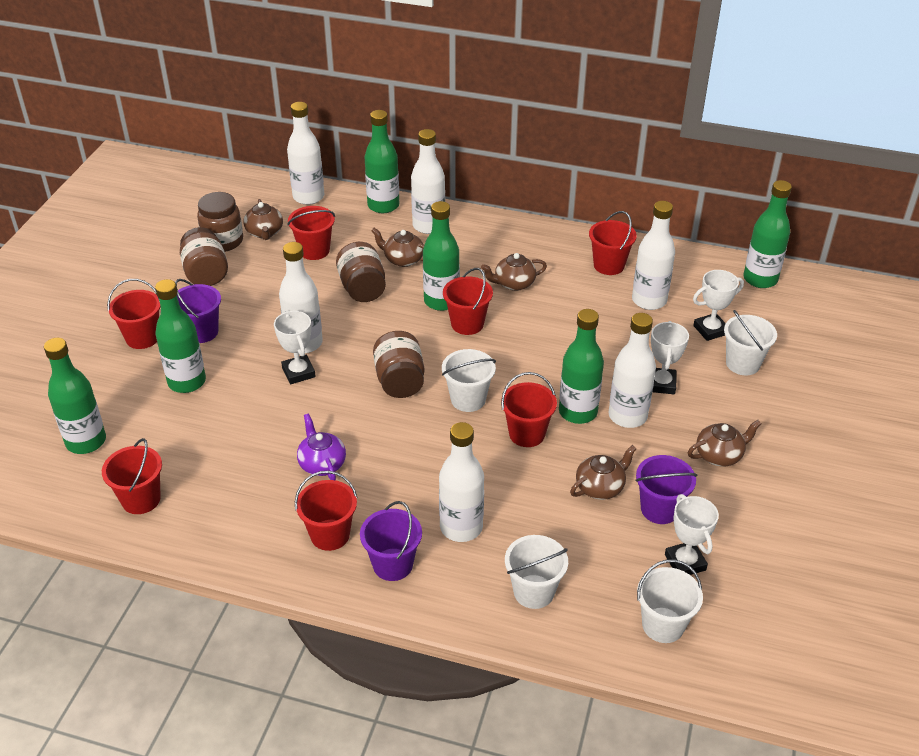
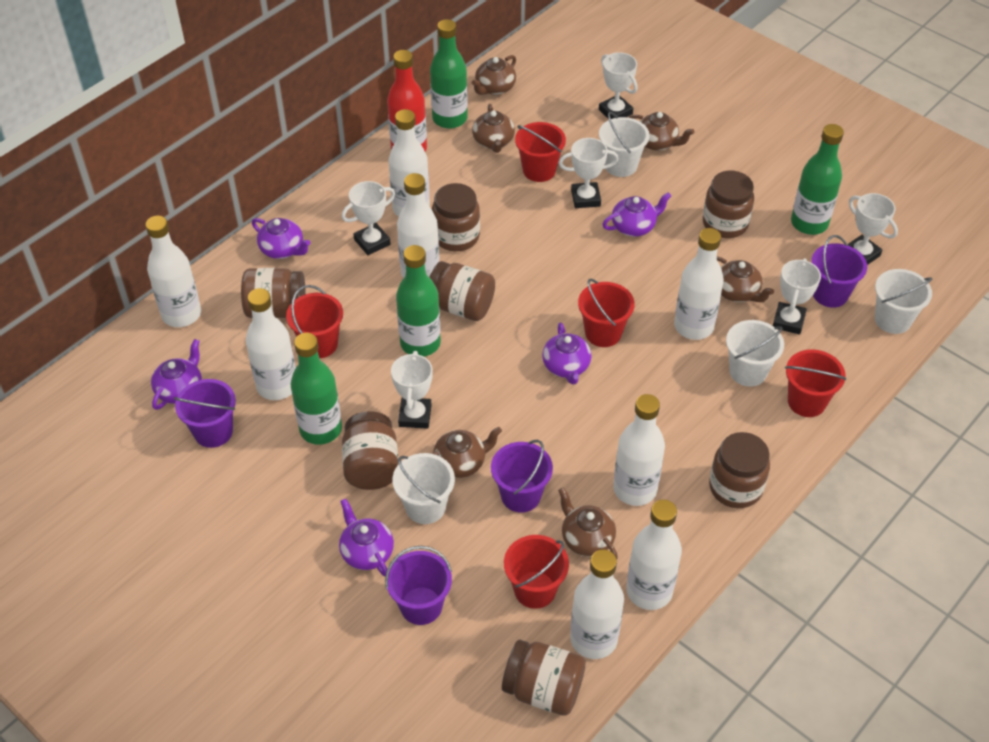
brown jar: 4 -> 7
brown teapot: 5 -> 6
green bottle: 6 -> 4
purple bucket: 3 -> 4
purple teapot: 1 -> 5
red bottle: 0 -> 1
red bucket: 7 -> 5
white bottle: 6 -> 8
white trophy: 4 -> 6

